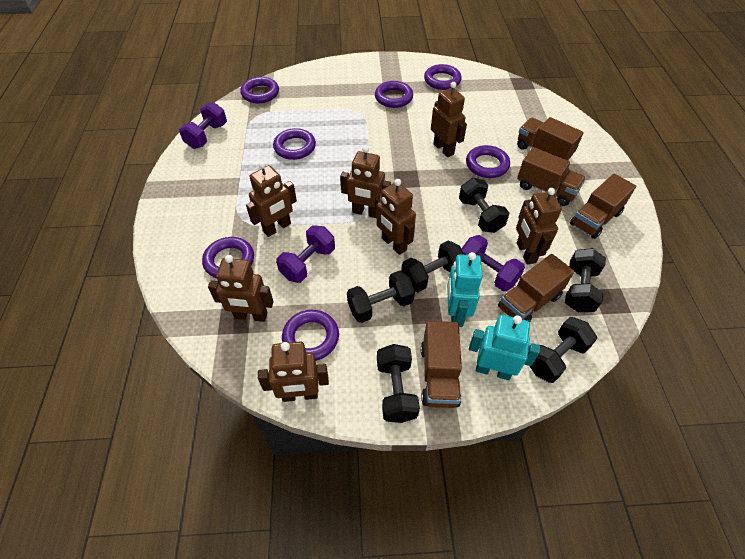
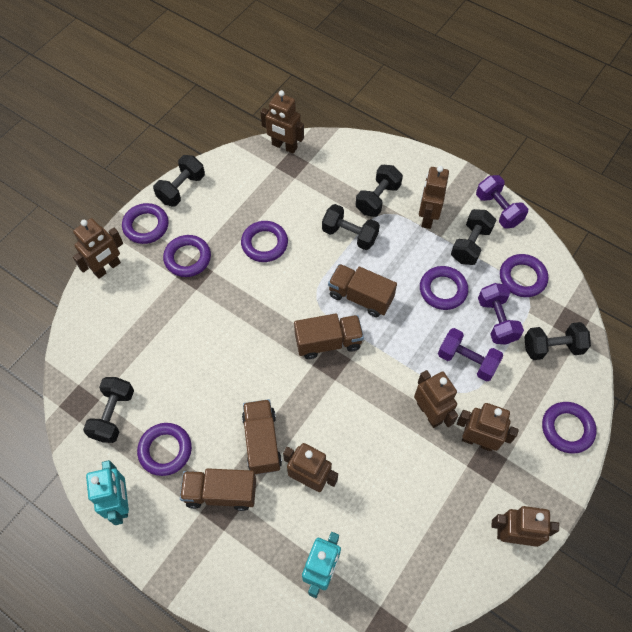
brown truck: 5 -> 4

